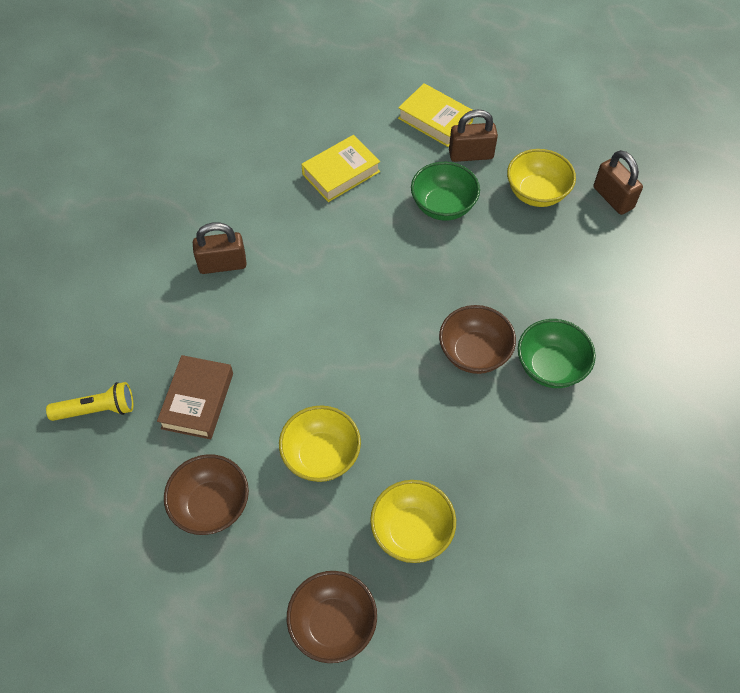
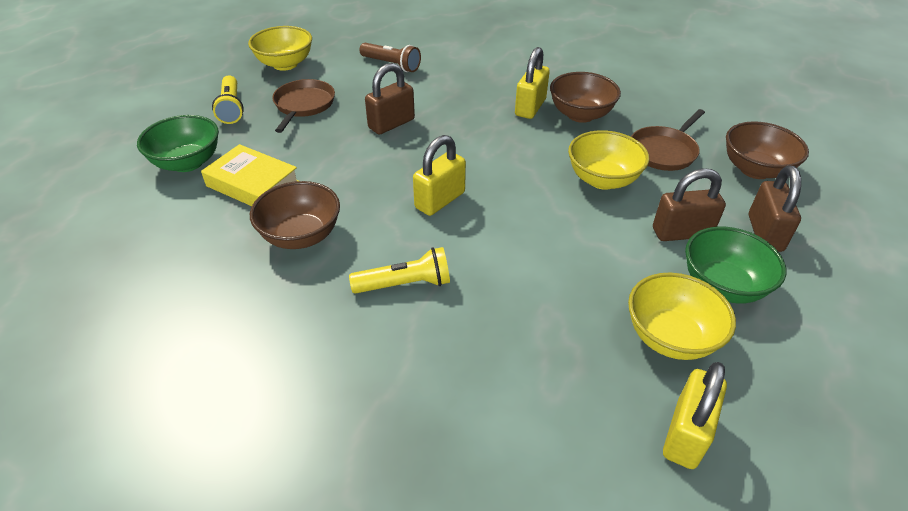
brown book: 1 -> 0
brown flashlight: 0 -> 1
brown pan: 0 -> 2
yellow book: 2 -> 1
yellow flashlight: 1 -> 2
yellow padlock: 0 -> 3

